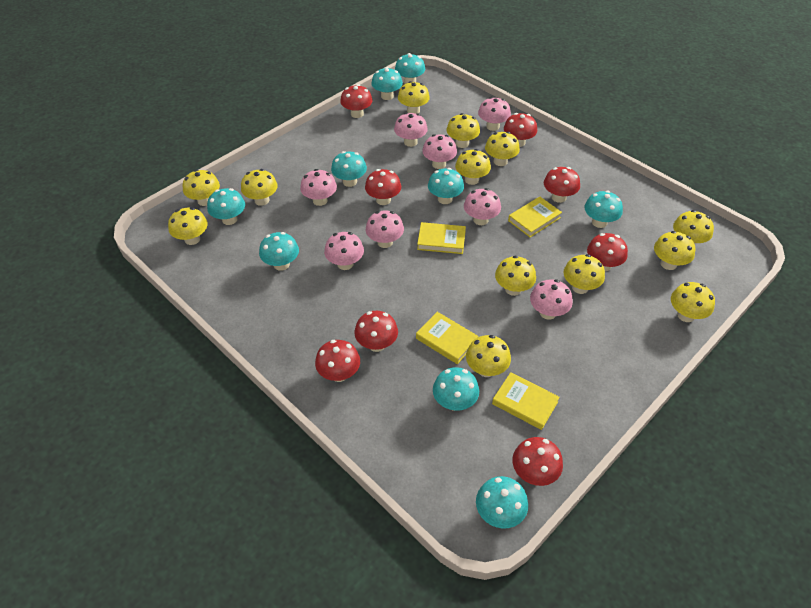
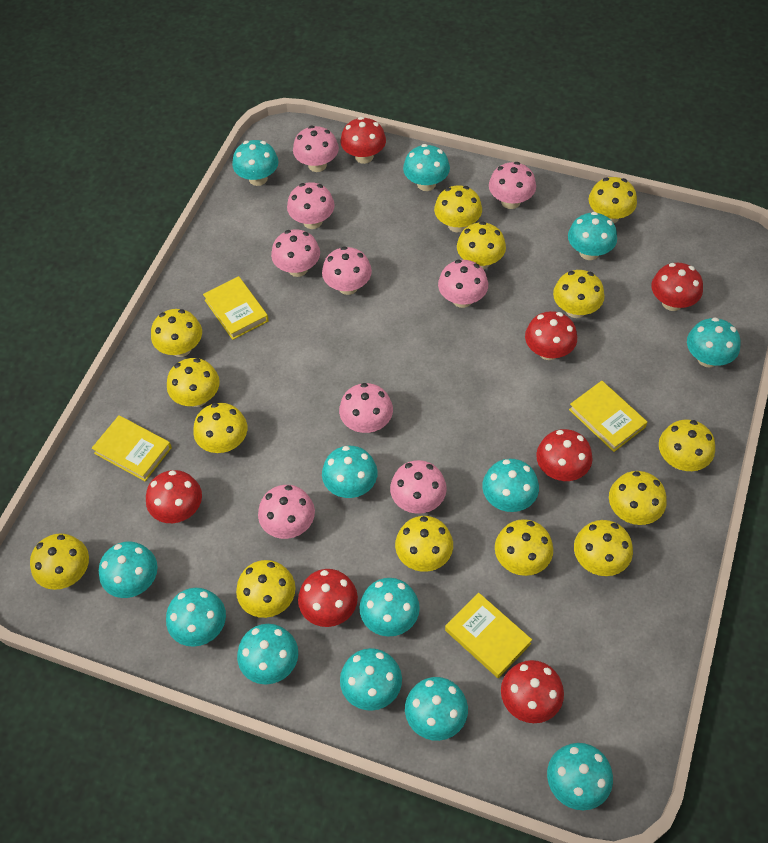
pink mushroom: 8 -> 9
red mushroom: 8 -> 7
turquoise mushroom: 9 -> 13
yellow mushroom: 13 -> 14

